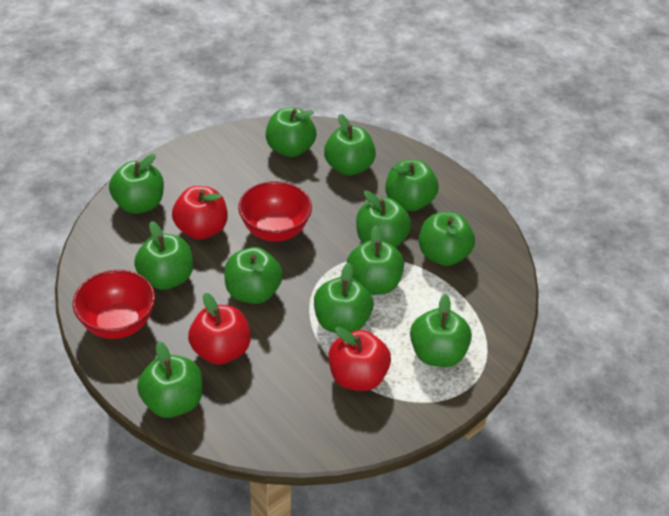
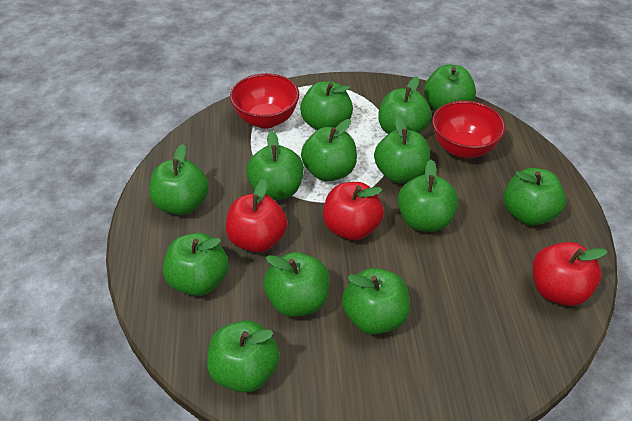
green apple: 12 -> 13

